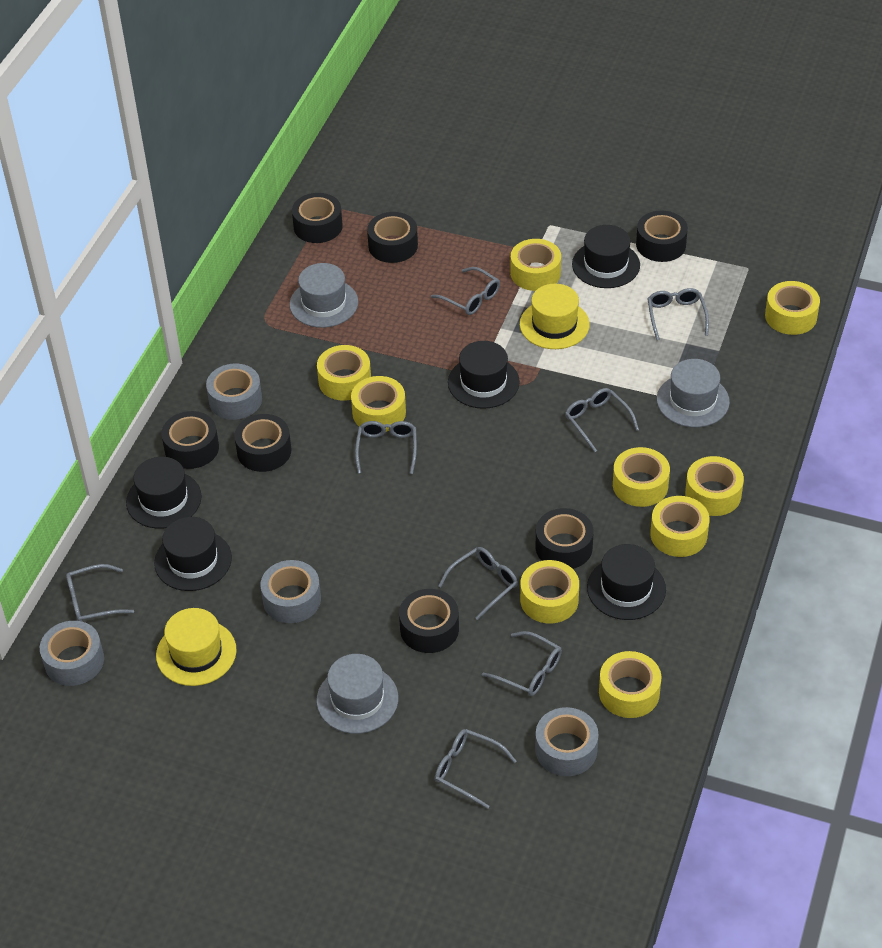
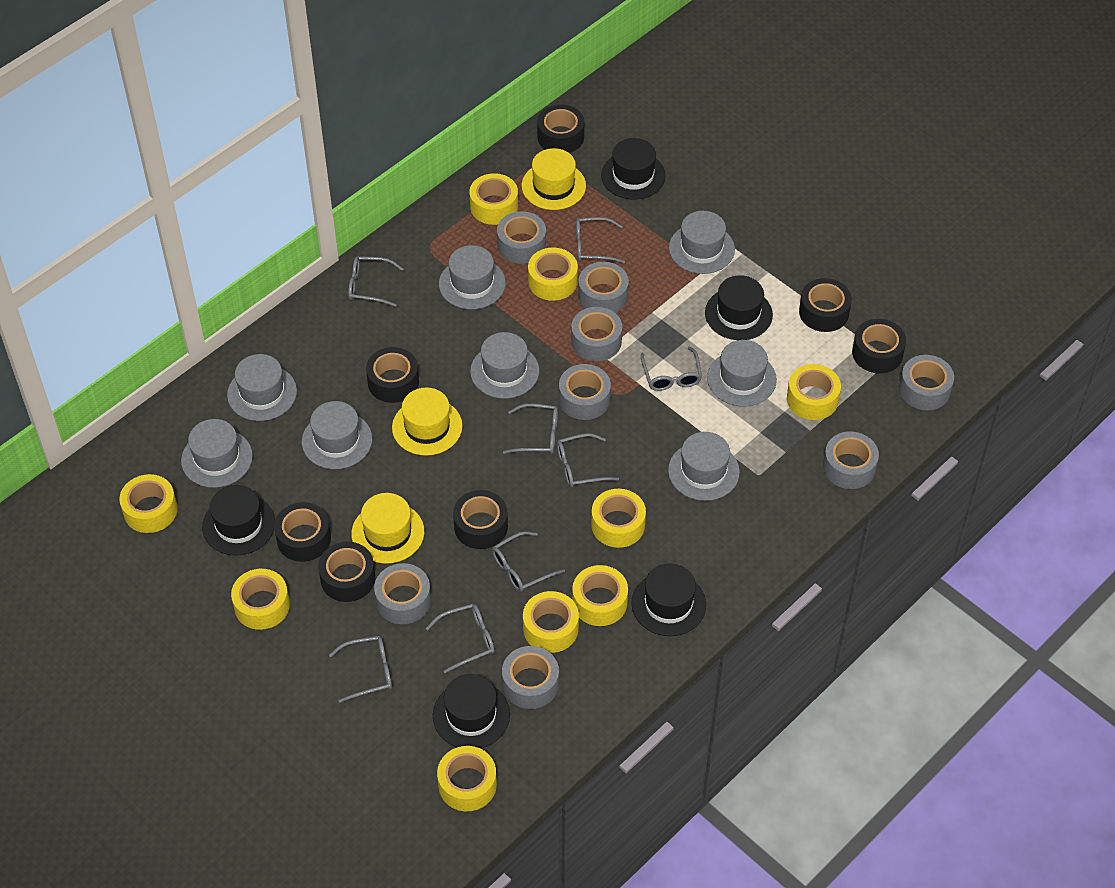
grey hat: 3 -> 8
grey tape: 4 -> 8
yellow hat: 2 -> 3

